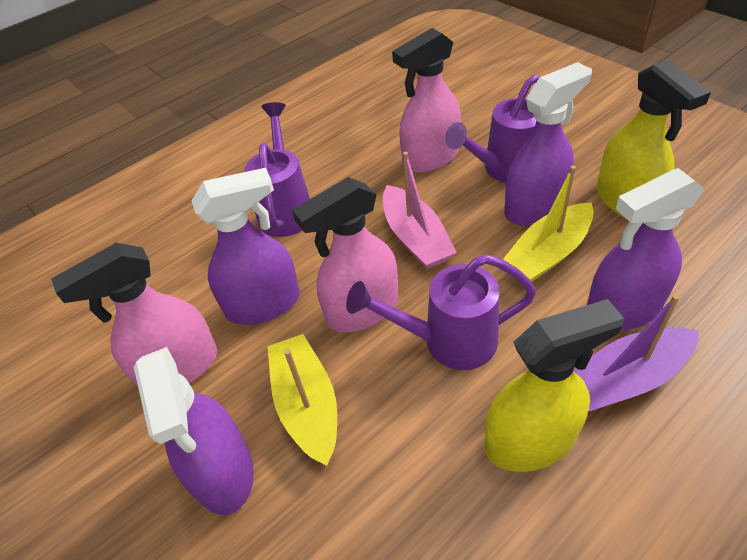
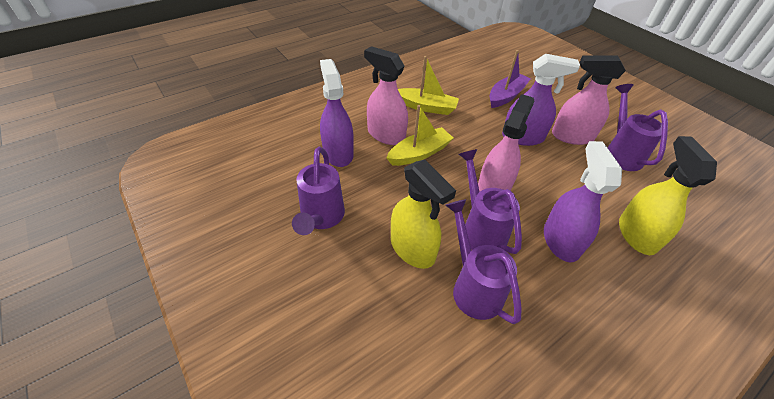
pink boat: 1 -> 0
purple spray bottle: 4 -> 3
purple watering can: 3 -> 4

